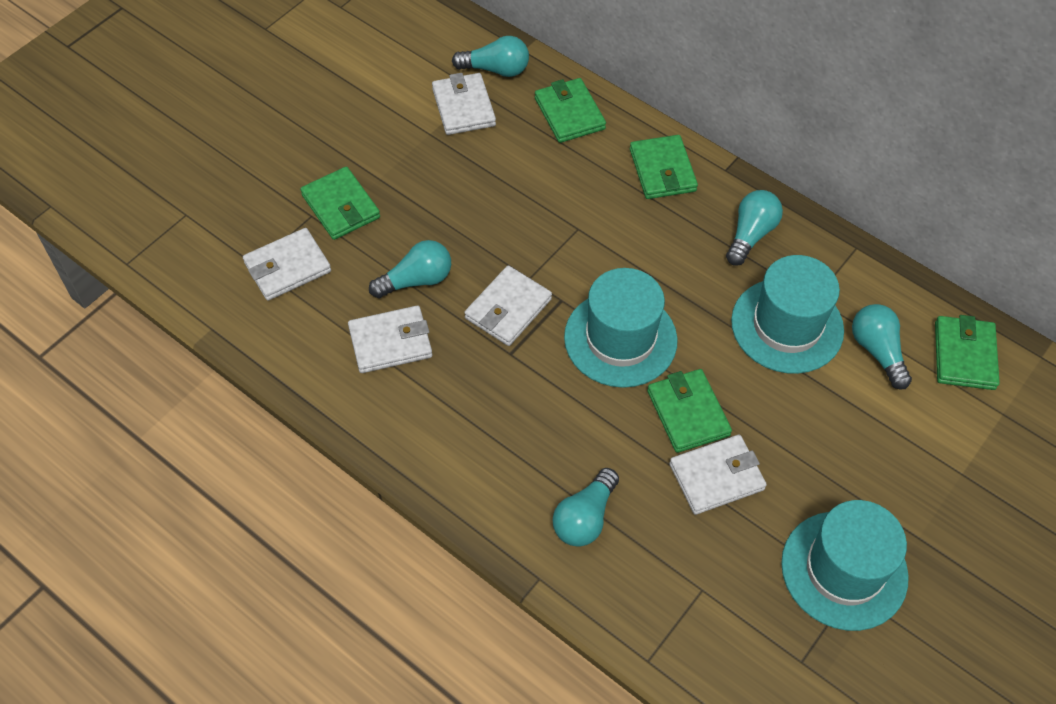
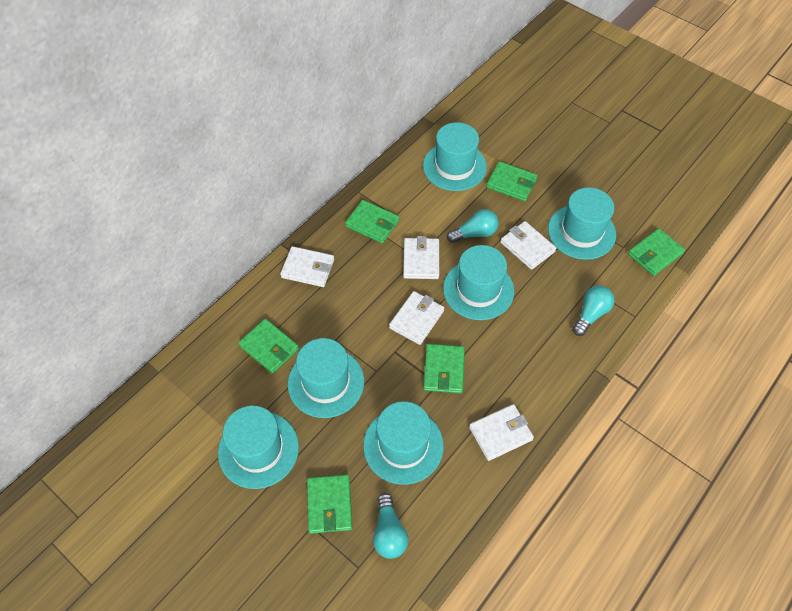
green wallet: 5 -> 6
turquoise hat: 3 -> 6
turquoise light bulb: 5 -> 3

